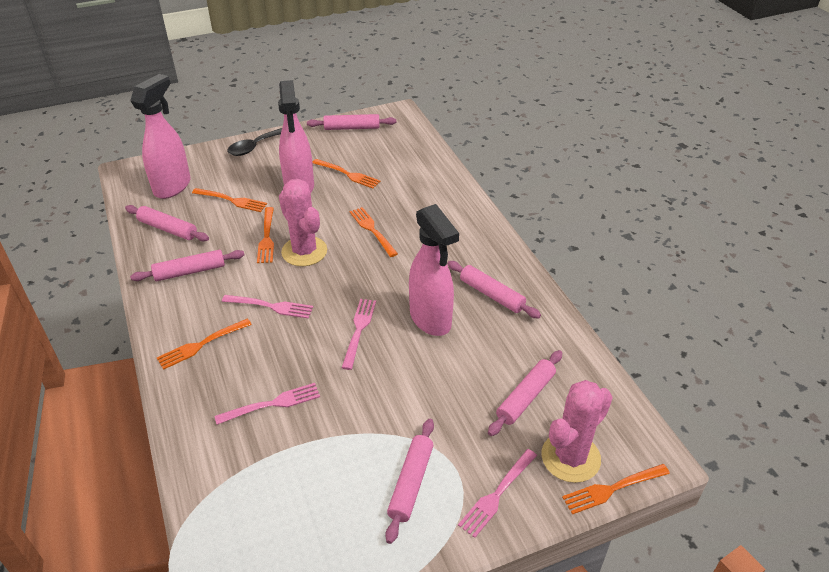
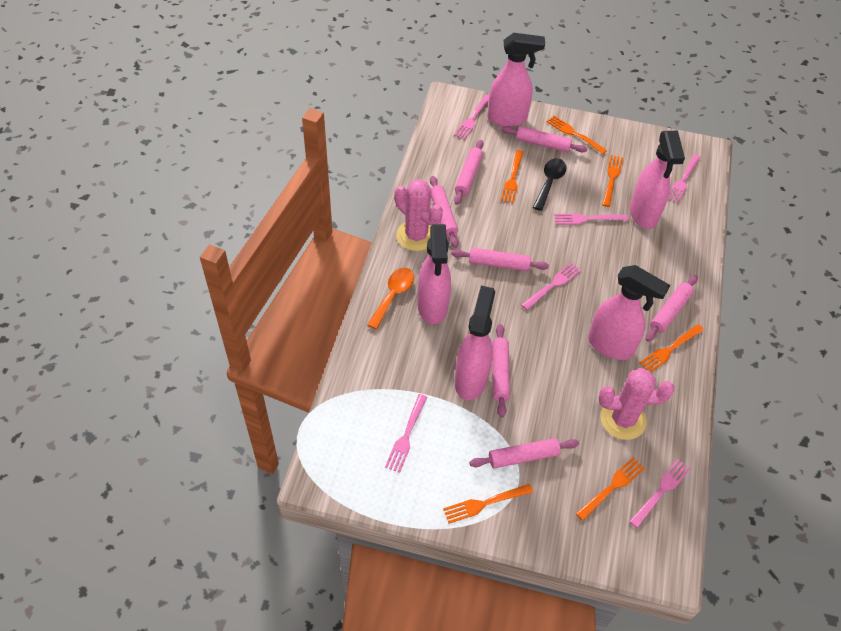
orange spoon: 0 -> 1
pink fork: 4 -> 6
pink rolling pin: 6 -> 7
pink spray bottle: 3 -> 5

